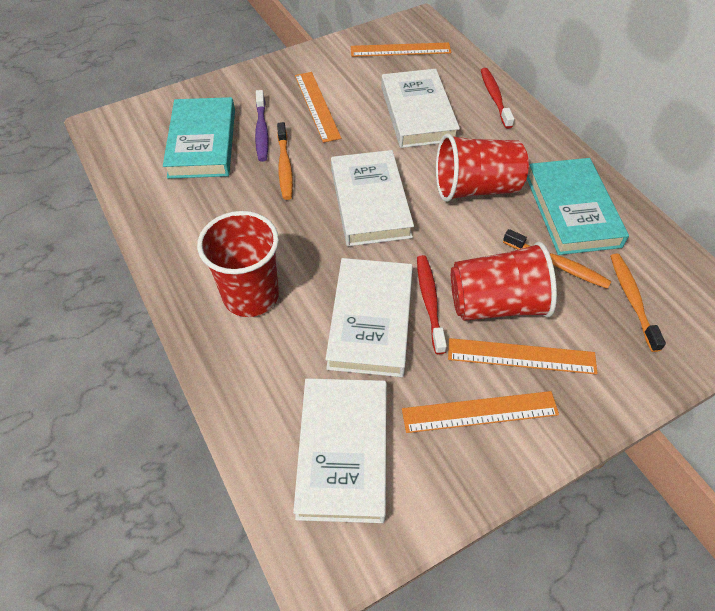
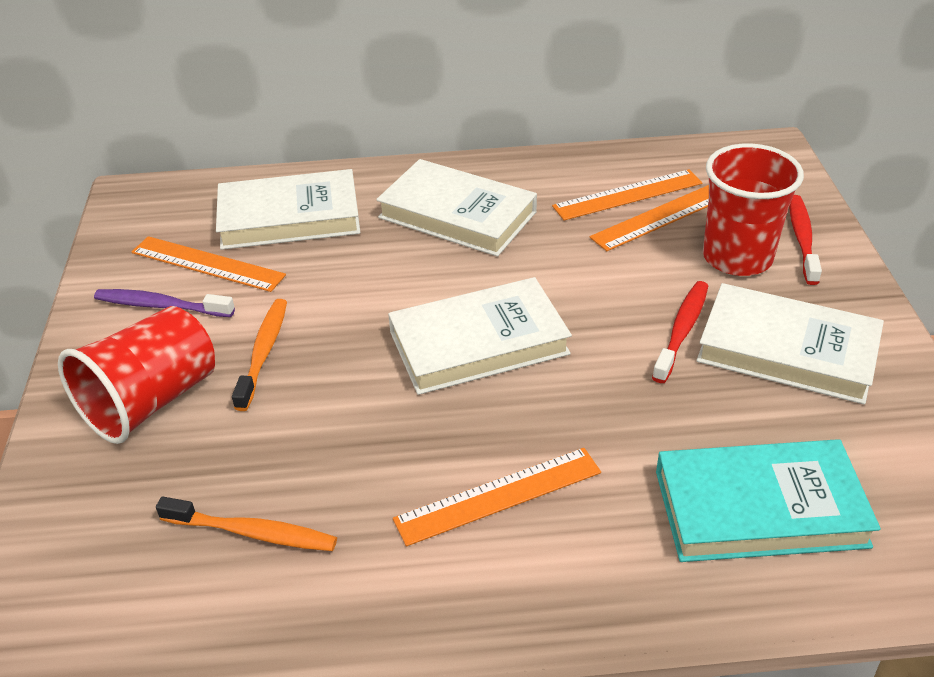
orange toothbrush: 3 -> 2
red cup: 3 -> 2
turquoise book: 2 -> 1

